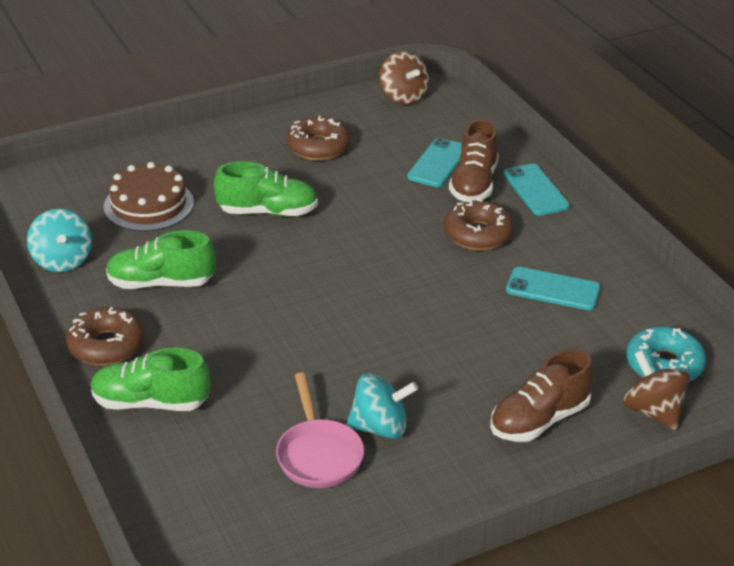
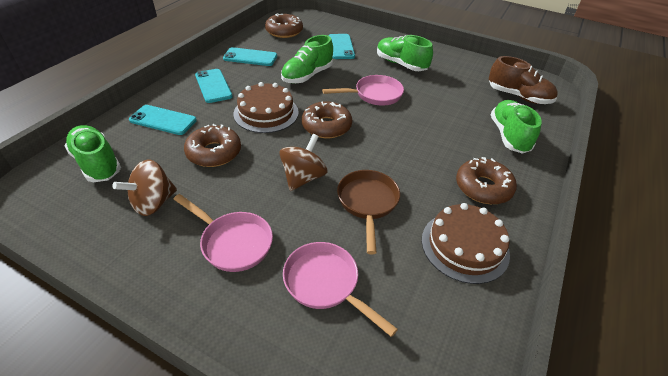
brown cake: 1 -> 2
brown donut: 3 -> 4
brown pan: 0 -> 1
brown shoe: 2 -> 1
green shoe: 3 -> 4
pink pan: 1 -> 3
turquoise donut: 1 -> 0
turquoise phone: 3 -> 4
turquoise spinning top: 2 -> 0

